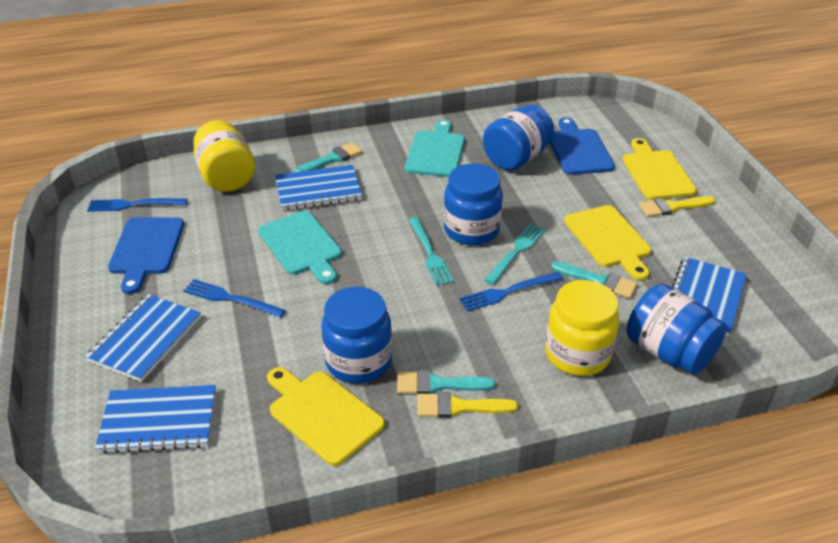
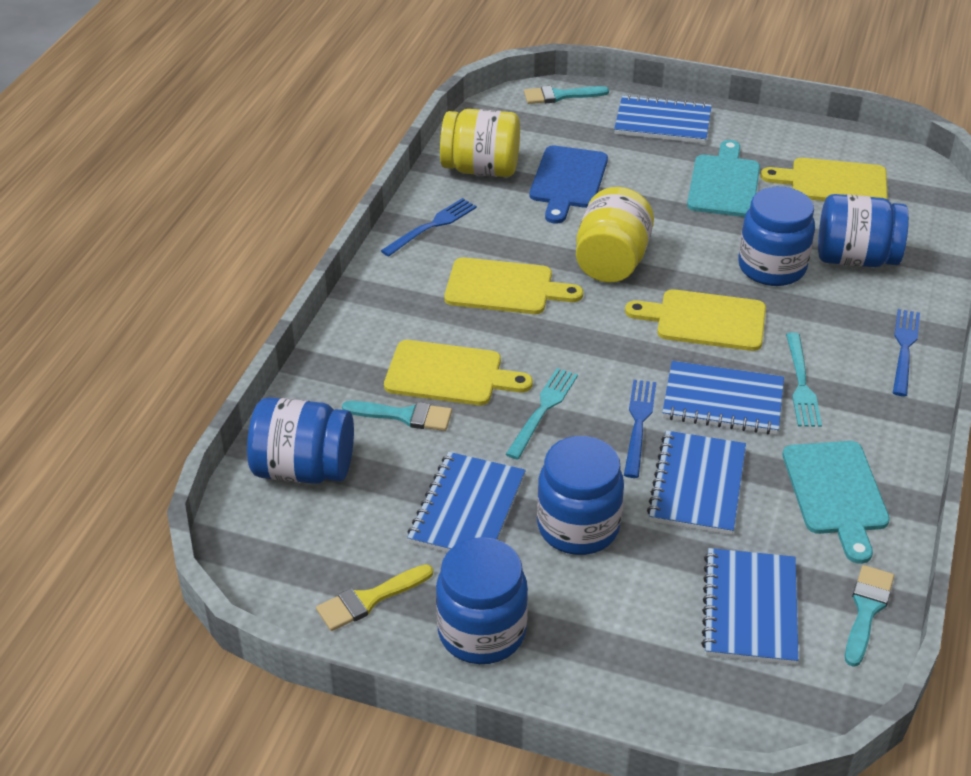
blue cutting board: 2 -> 1
blue jar: 4 -> 5
blue notebook: 4 -> 5
yellow brush: 2 -> 1
yellow cutting board: 3 -> 4

